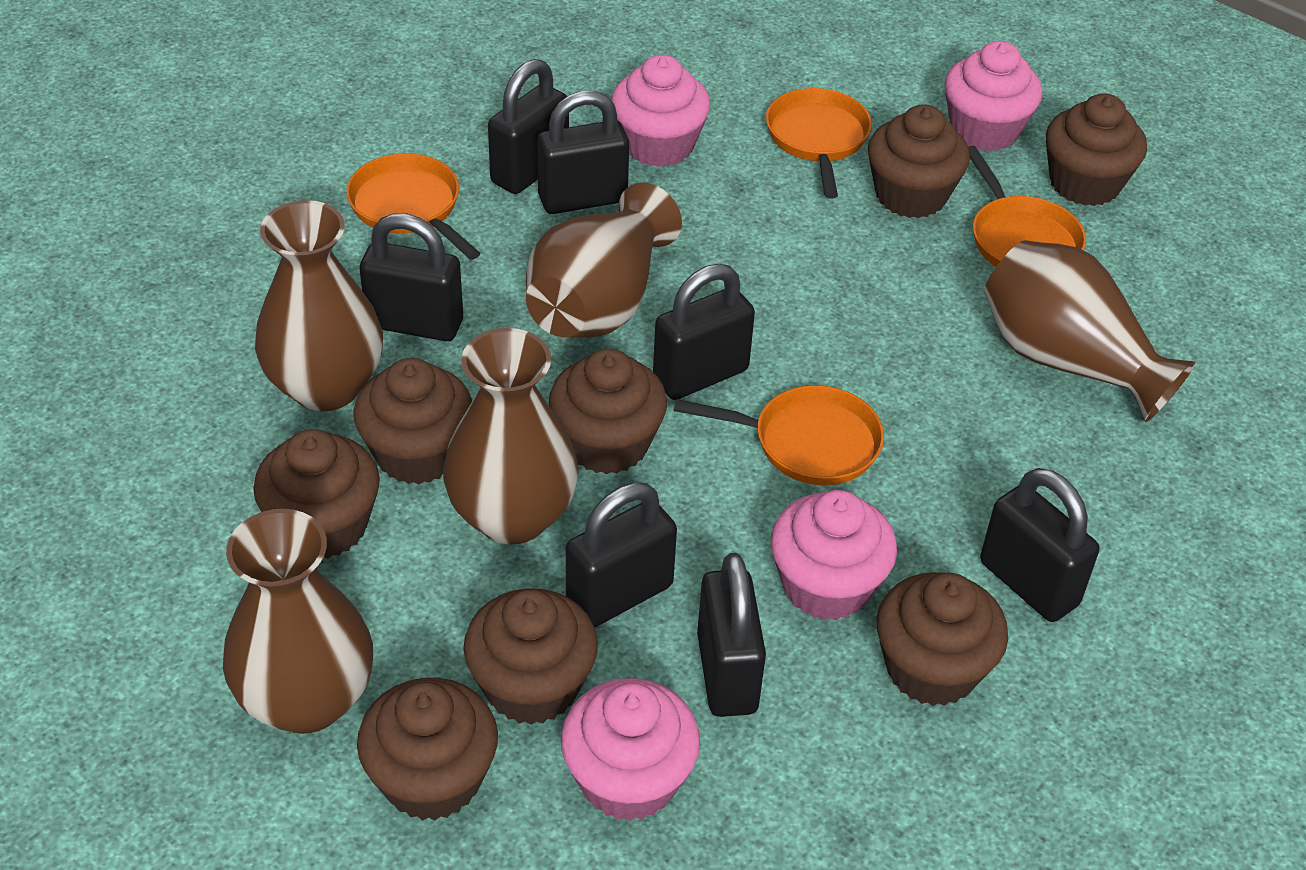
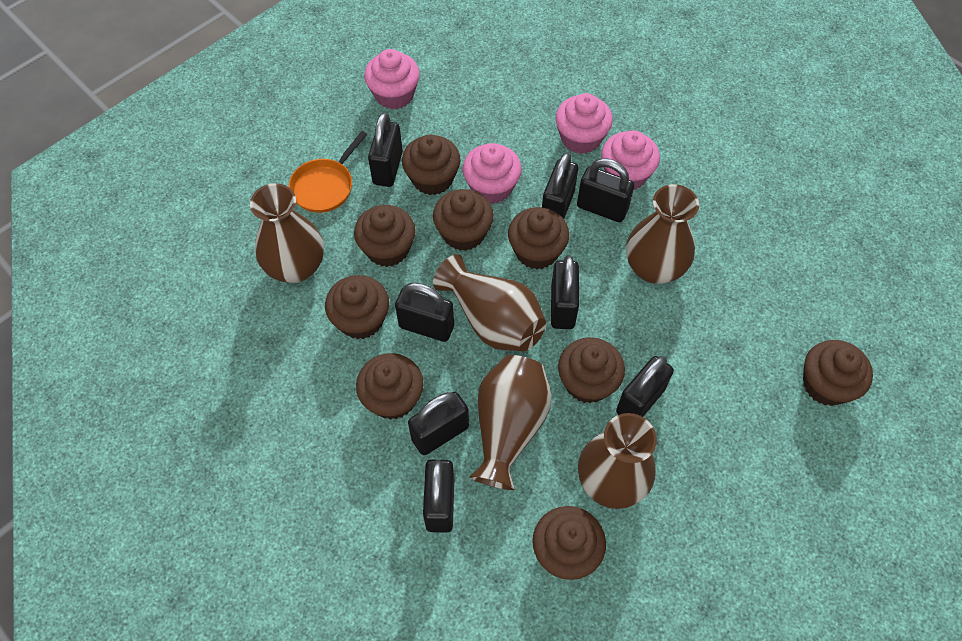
black padlock: 7 -> 8
brown cupcake: 8 -> 9
orange pan: 4 -> 1

